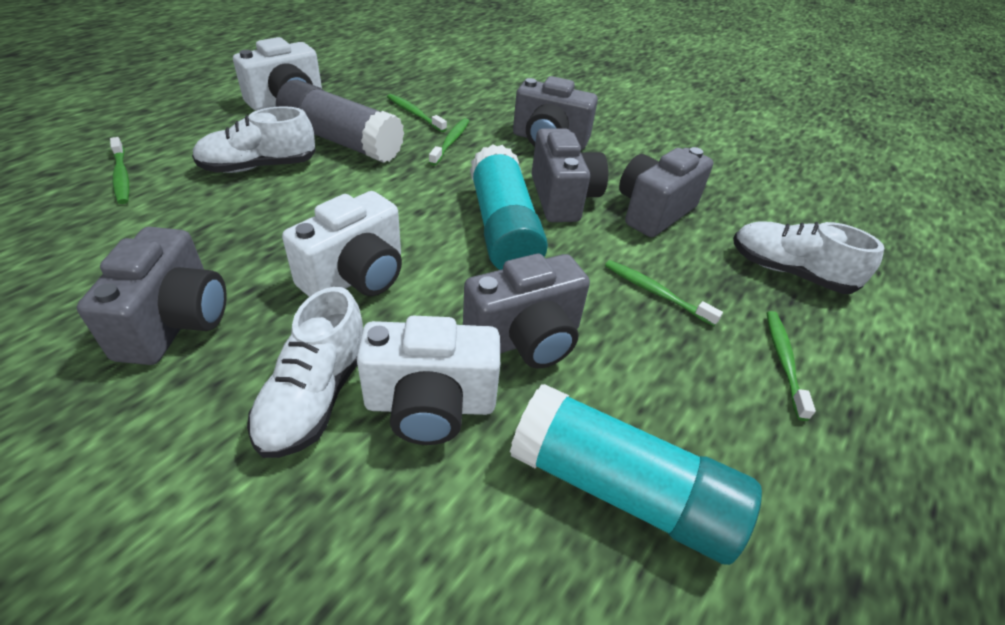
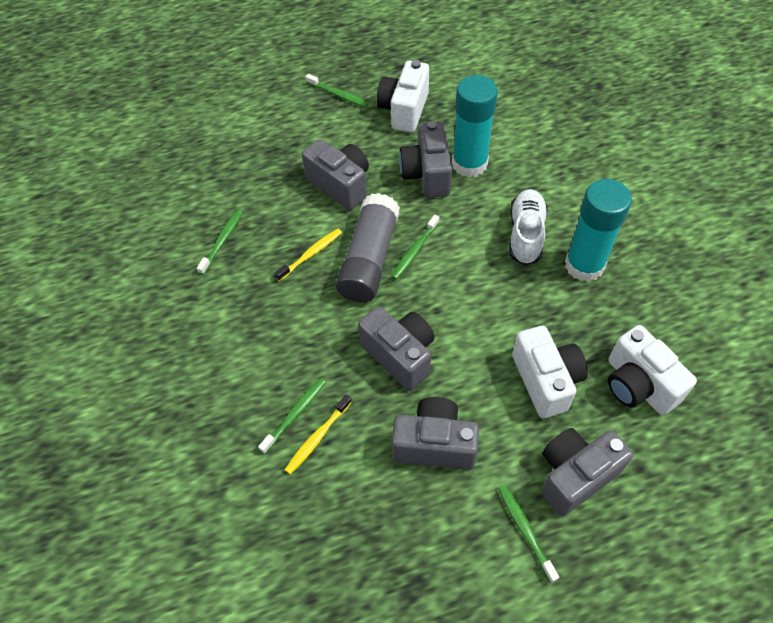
white shoe: 3 -> 1
yellow toothbrush: 0 -> 2

